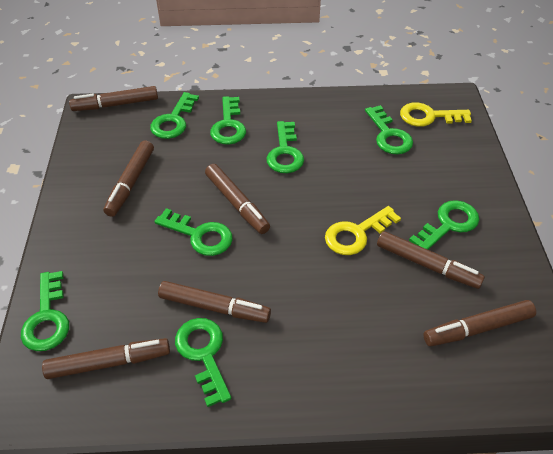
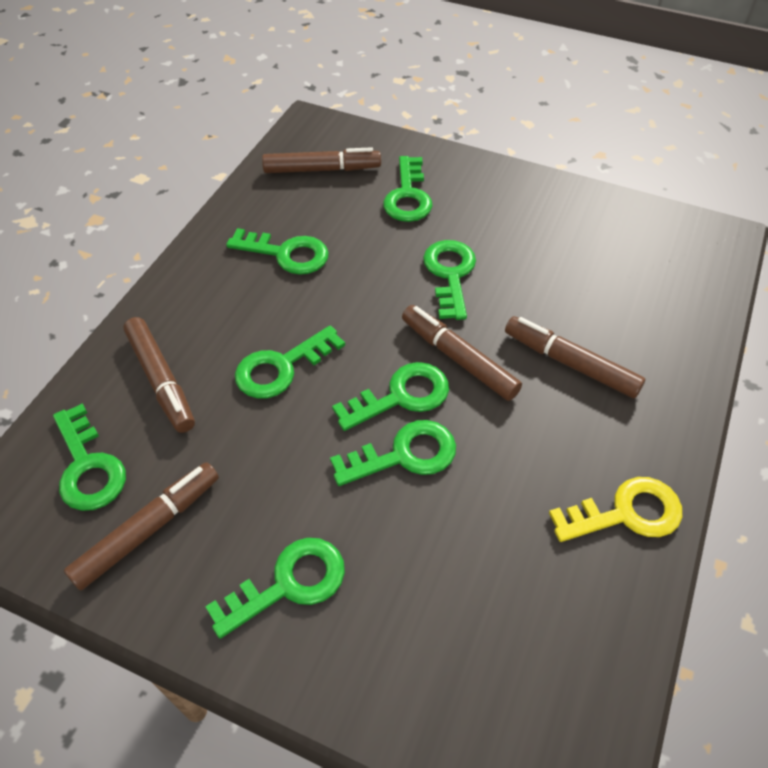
brown marker: 7 -> 5
yellow key: 2 -> 1

